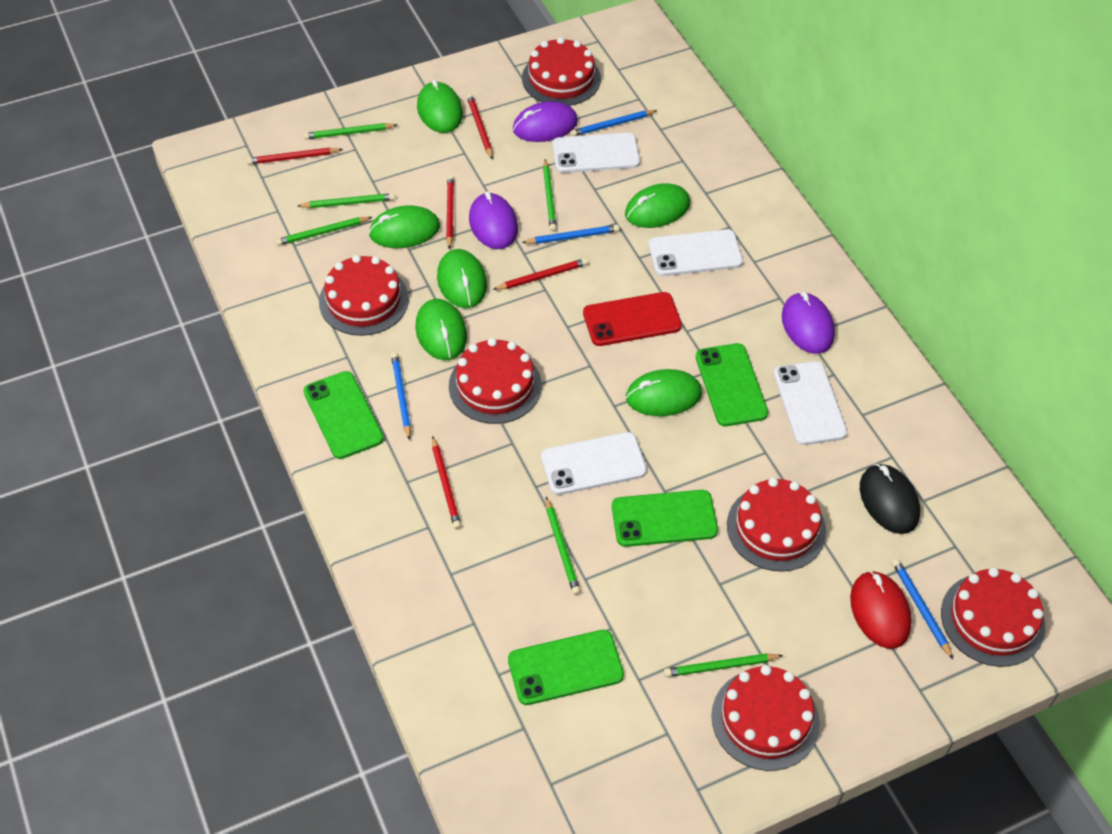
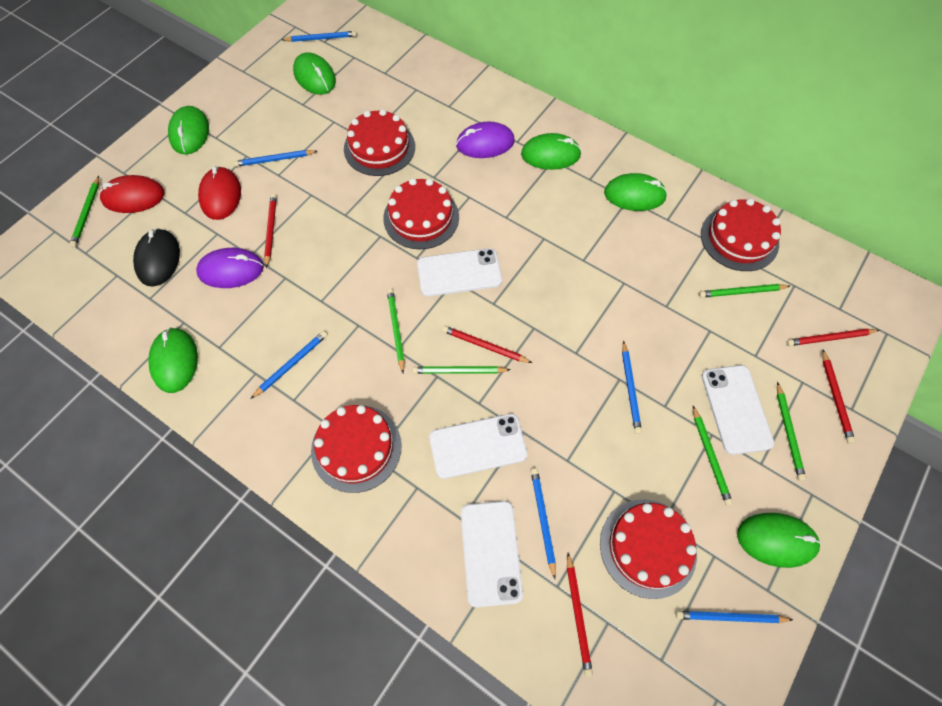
blue pencil: 4 -> 6
green phone: 4 -> 0
purple mouse: 3 -> 2
red cake: 6 -> 5
red mouse: 1 -> 2
red phone: 1 -> 0

